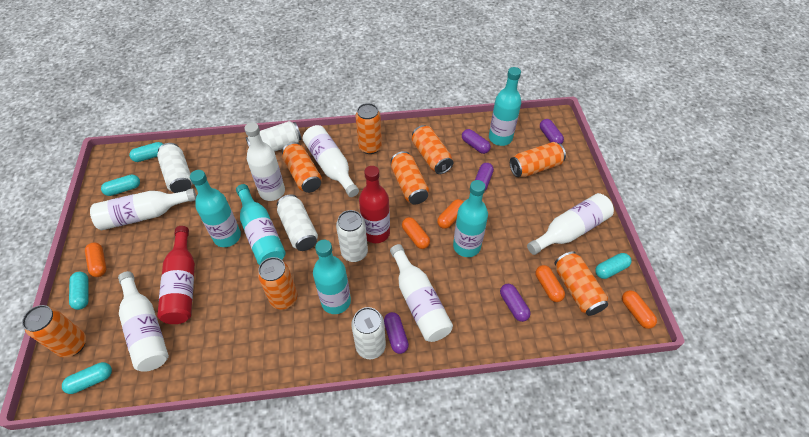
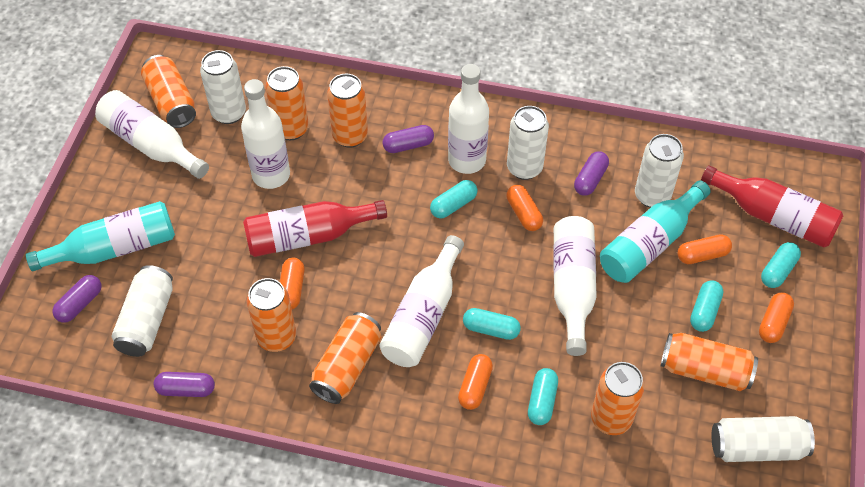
orange can: 8 -> 7
purple capsule: 5 -> 4
turquoise bottle: 5 -> 2
white bottle: 6 -> 5

